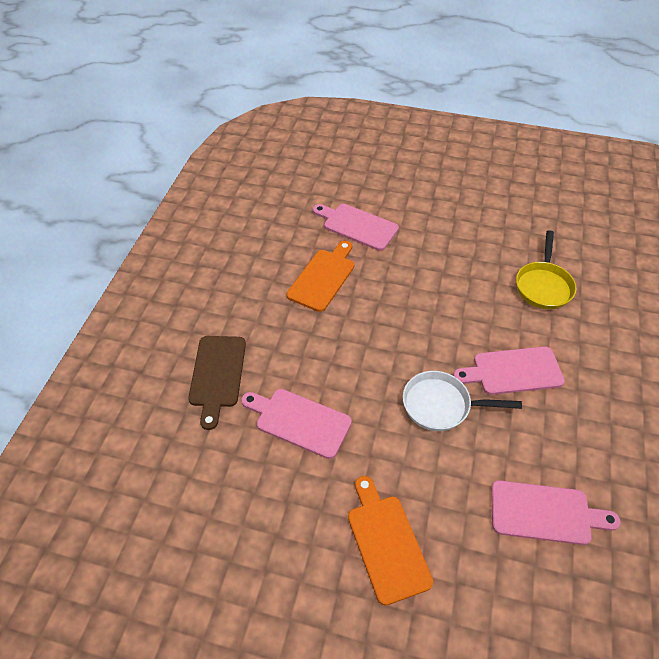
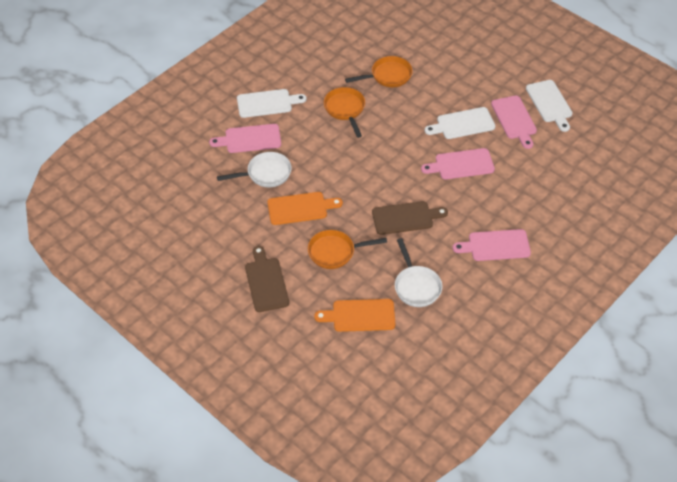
brown cutting board: 1 -> 2
orange pan: 0 -> 3
white cutting board: 0 -> 3
white pan: 1 -> 2
yellow pan: 1 -> 0

